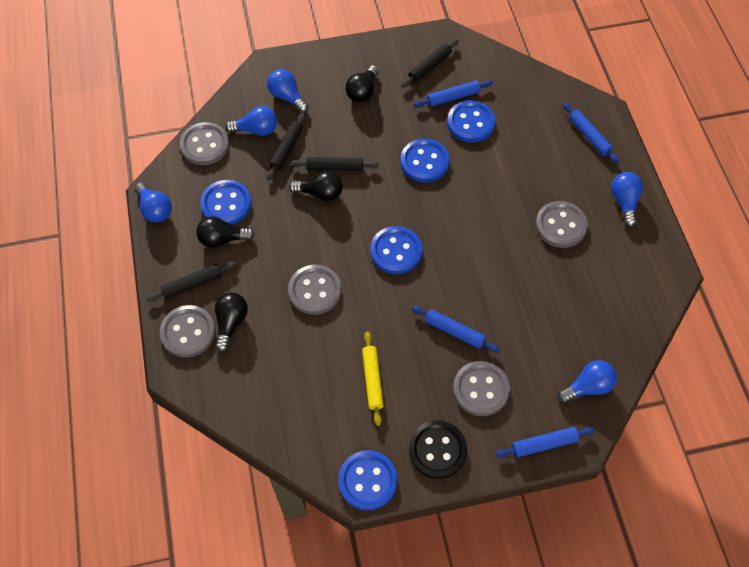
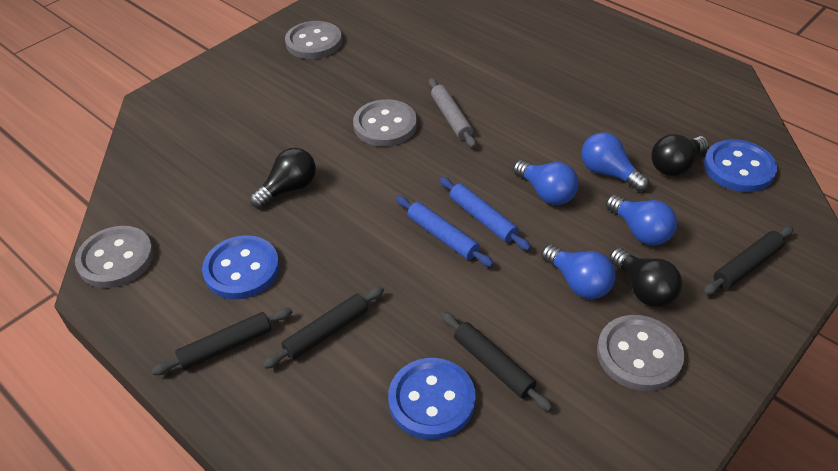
black button: 1 -> 0
black light bulb: 4 -> 3
blue button: 5 -> 3
blue light bulb: 5 -> 4
blue rolling pin: 4 -> 2
grey button: 5 -> 4
grey rolling pin: 0 -> 1
yellow rolling pin: 1 -> 0

